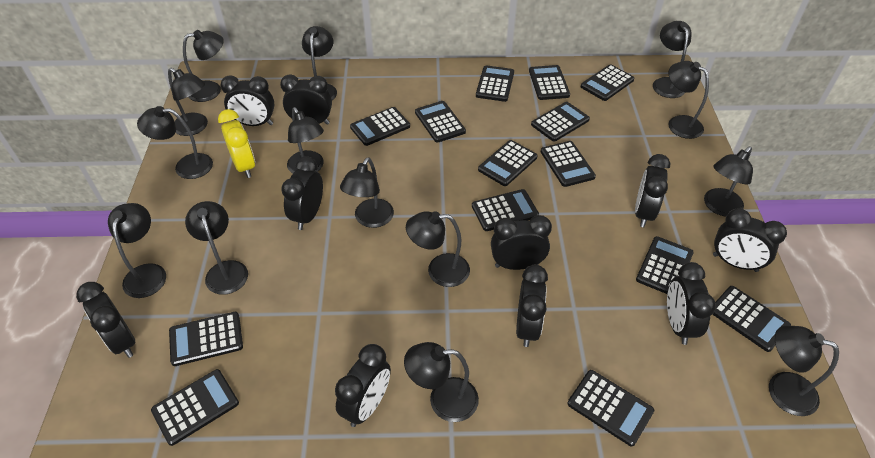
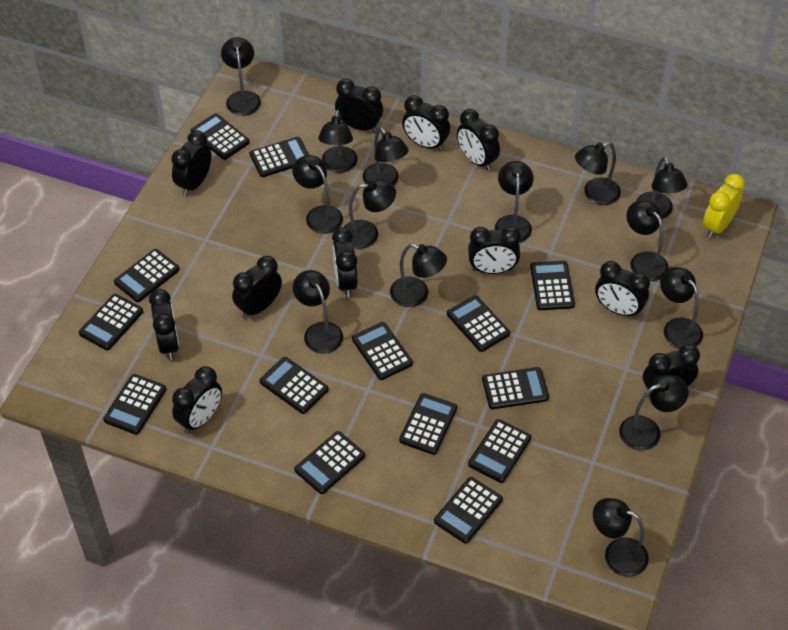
black clock: 10 -> 11

